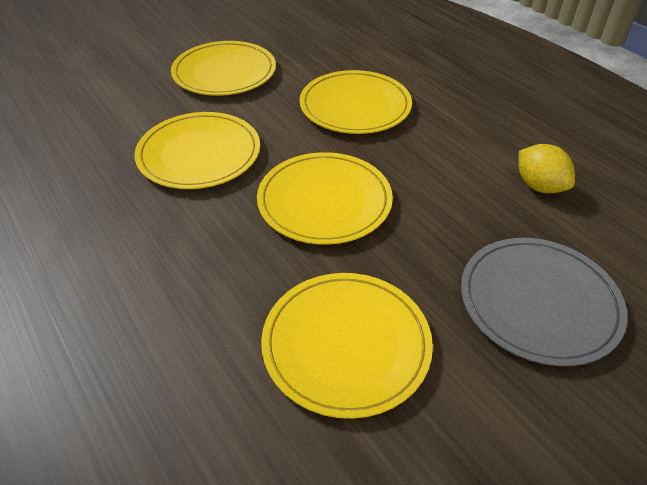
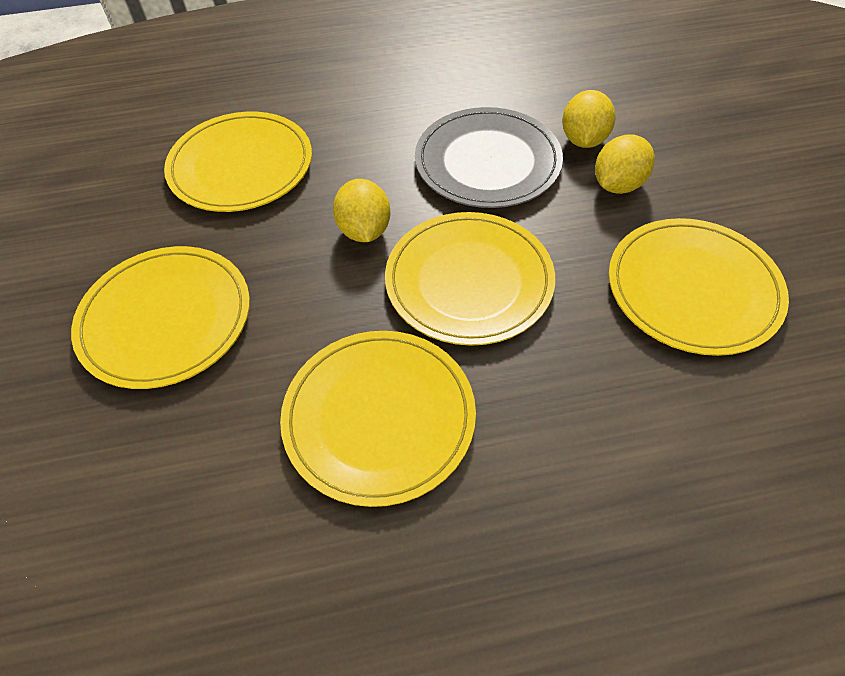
yellow lemon: 1 -> 3

